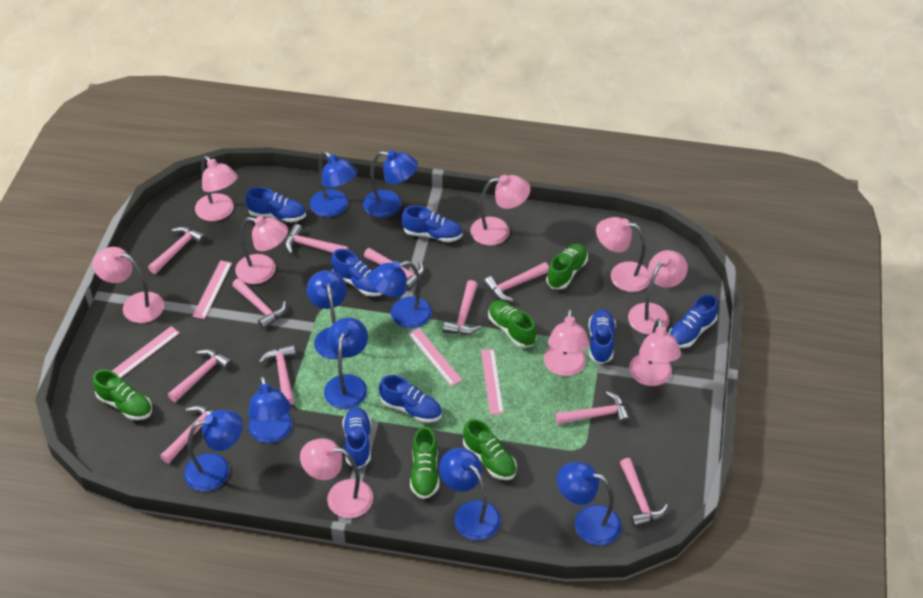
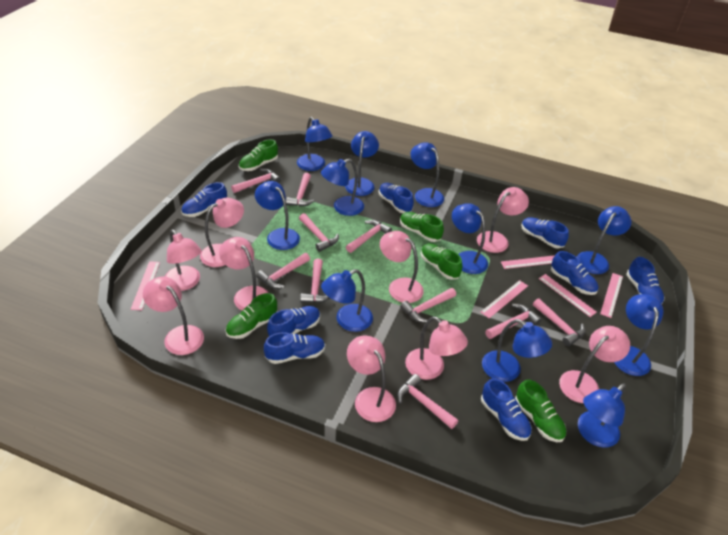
blue lamp: 9 -> 11
blue shoe: 7 -> 8
pink hammer: 11 -> 10
pink ruler: 4 -> 5

